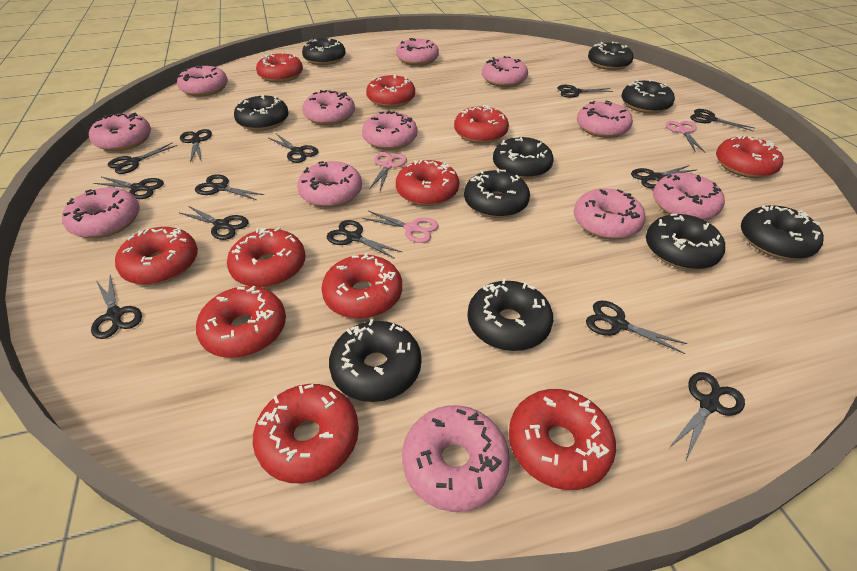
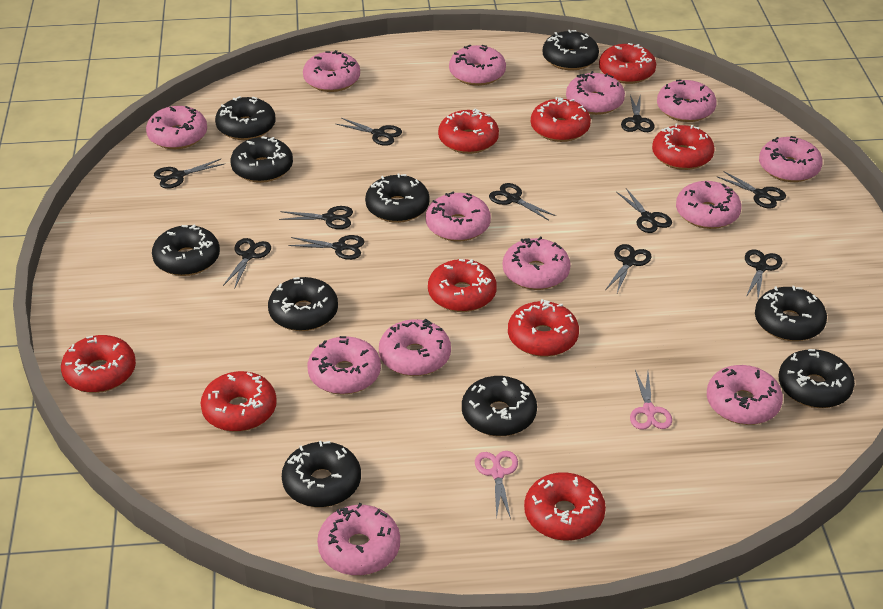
black scissors: 13 -> 11
pink donut: 12 -> 13
pink scissors: 3 -> 2
red donut: 11 -> 9

